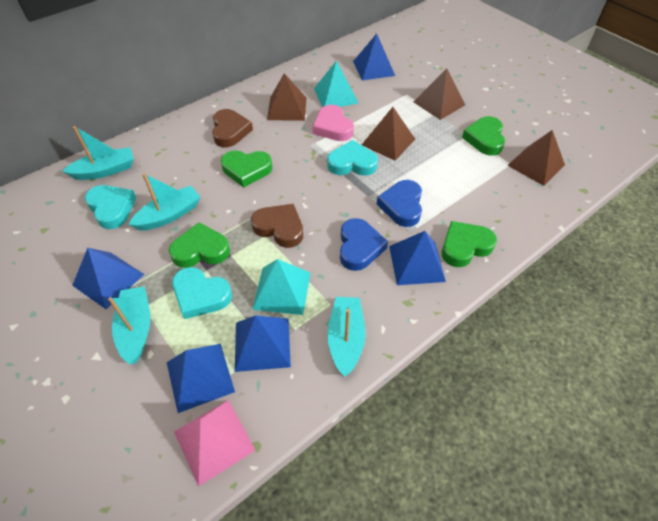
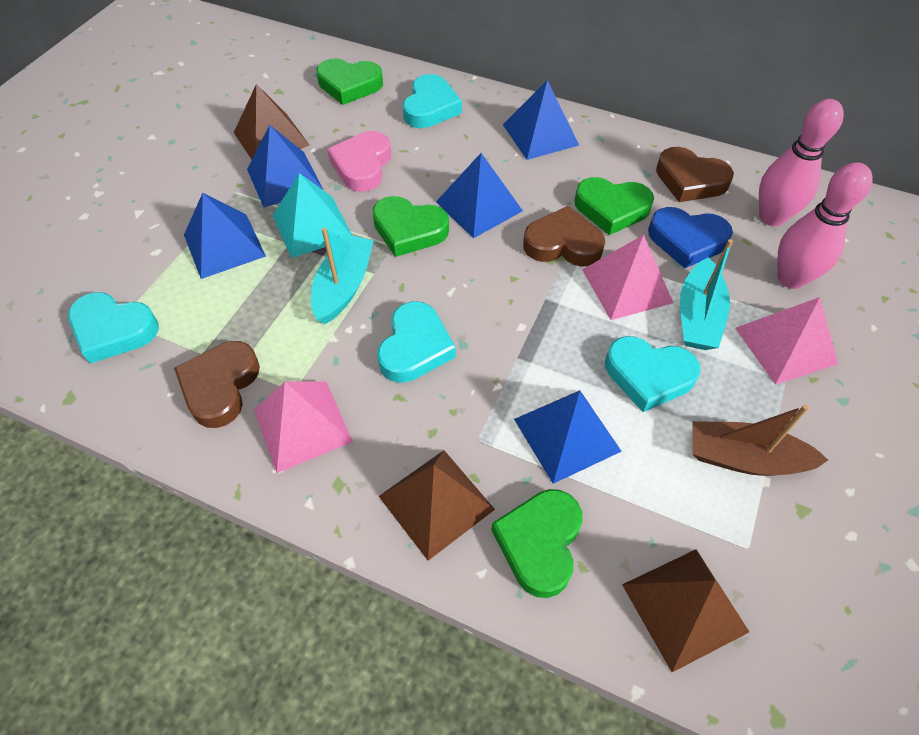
blue heart: 2 -> 1
brown boat: 0 -> 1
brown heart: 2 -> 3
brown pyramid: 4 -> 3
pink bowling pin: 0 -> 2
pink pyramid: 1 -> 3
turquoise boat: 4 -> 2
turquoise heart: 3 -> 4
turquoise pyramid: 2 -> 1

